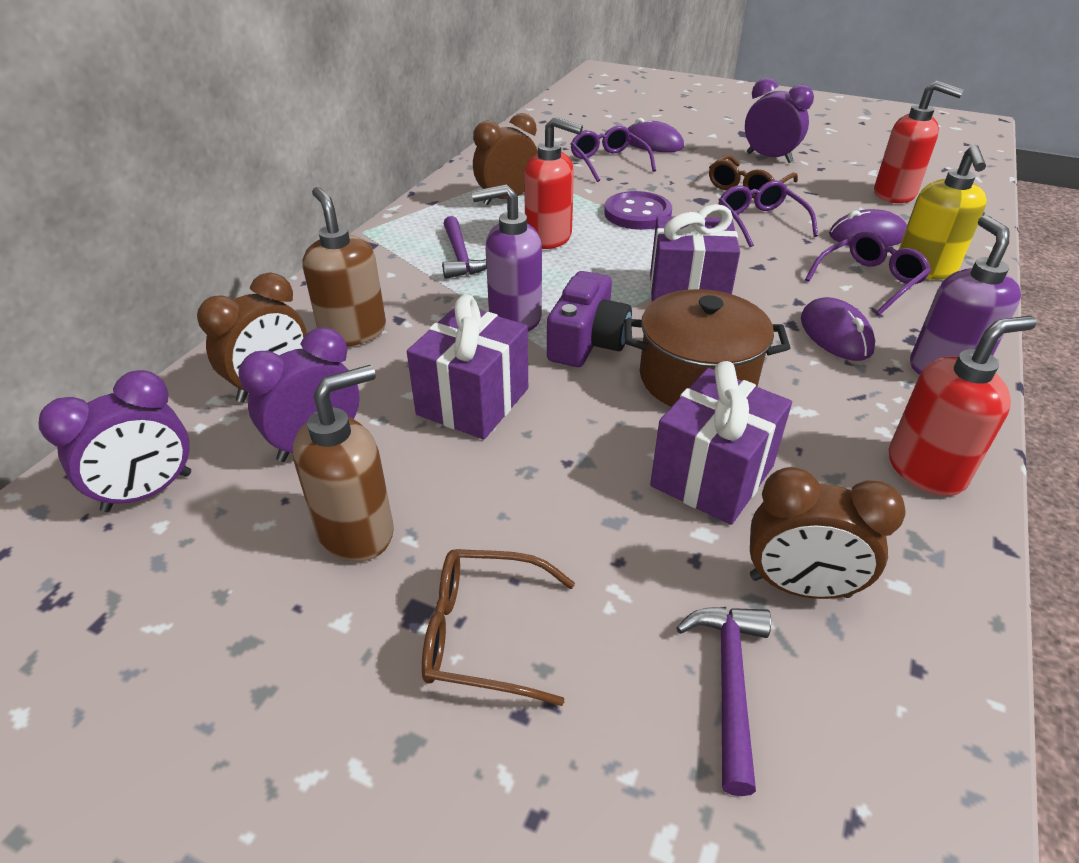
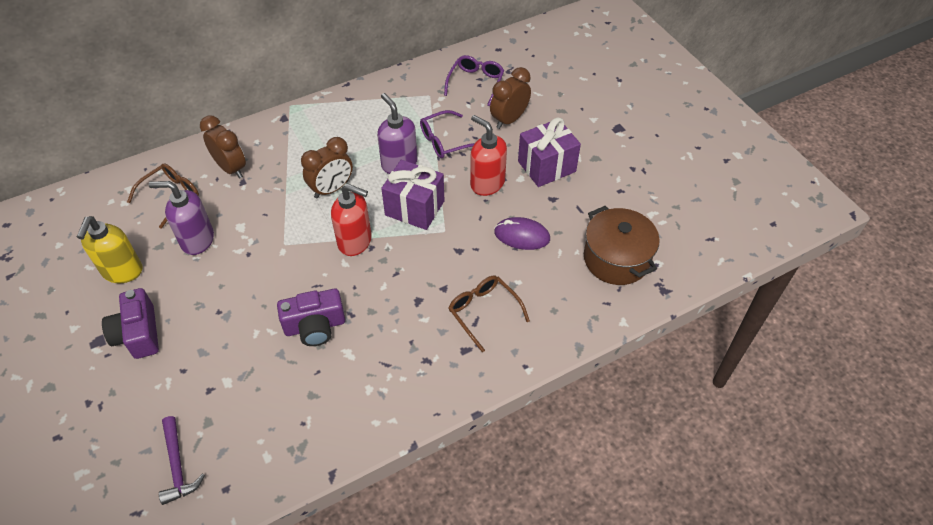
brown soap dispenser: 2 -> 0
purple button: 1 -> 0
purple camera: 1 -> 2
purple clock: 3 -> 0
purple gift: 3 -> 2
purple glasses: 3 -> 2
purple hammer: 2 -> 1
purple mouse: 3 -> 1
red soap dispenser: 3 -> 2

